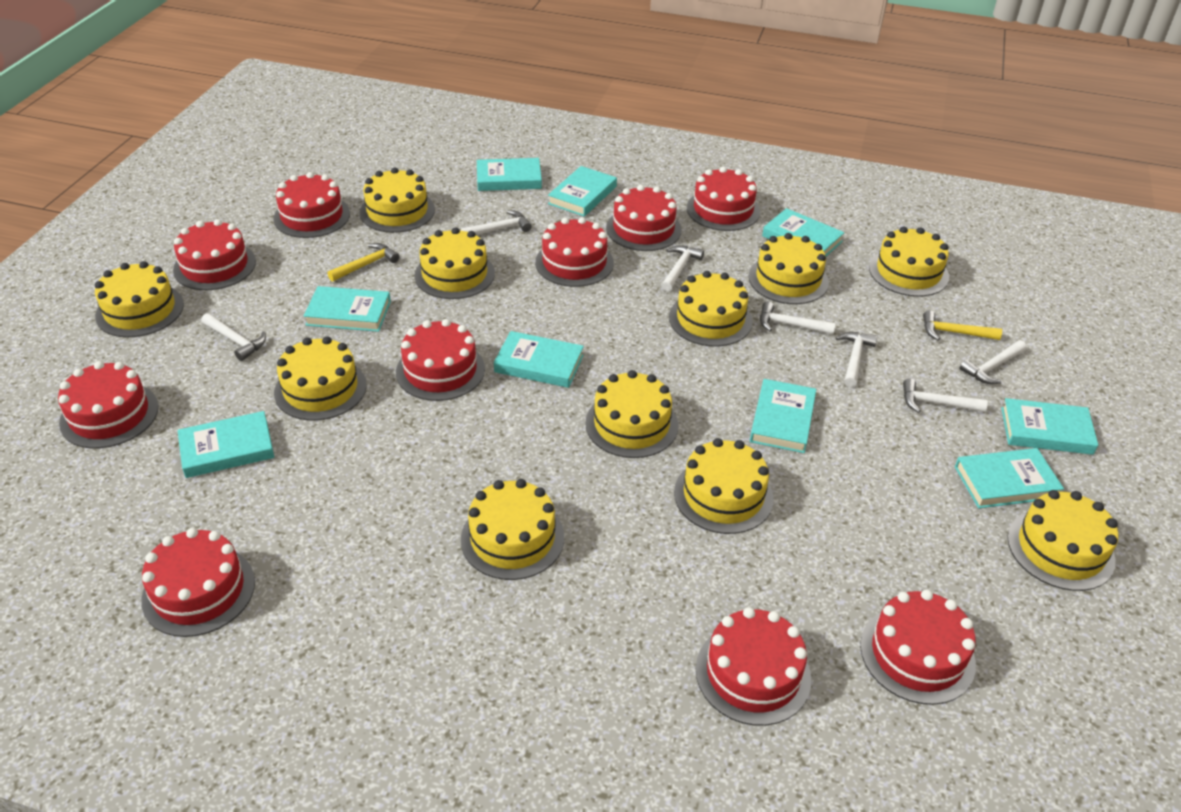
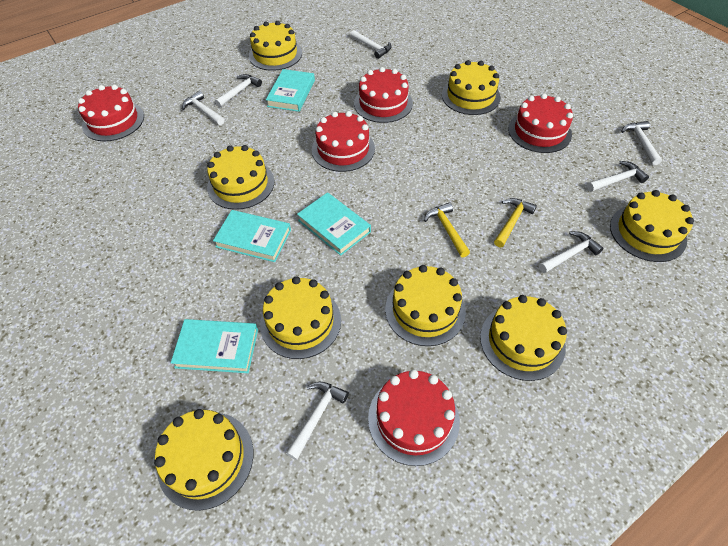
red cake: 10 -> 5
turquoise book: 9 -> 4
yellow cake: 11 -> 8

